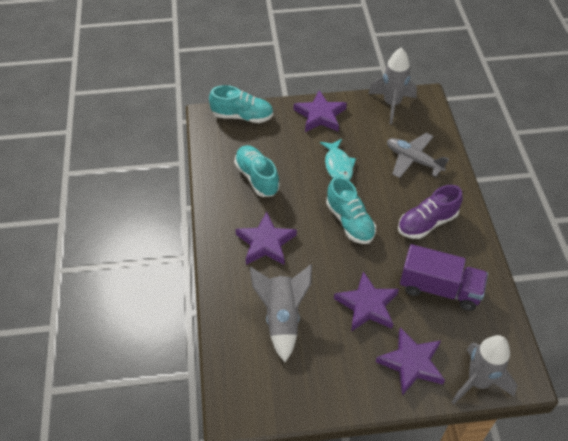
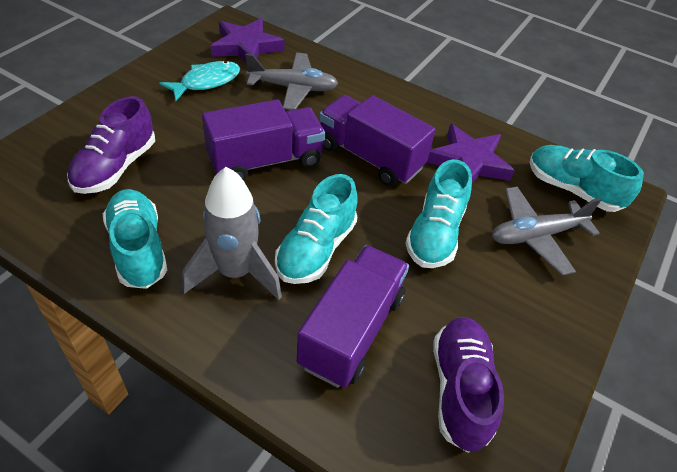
grey plane: 1 -> 2
grey rocket: 3 -> 1
purple shoe: 1 -> 2
purple star: 4 -> 2
purple truck: 1 -> 3
turquoise shoe: 3 -> 4

